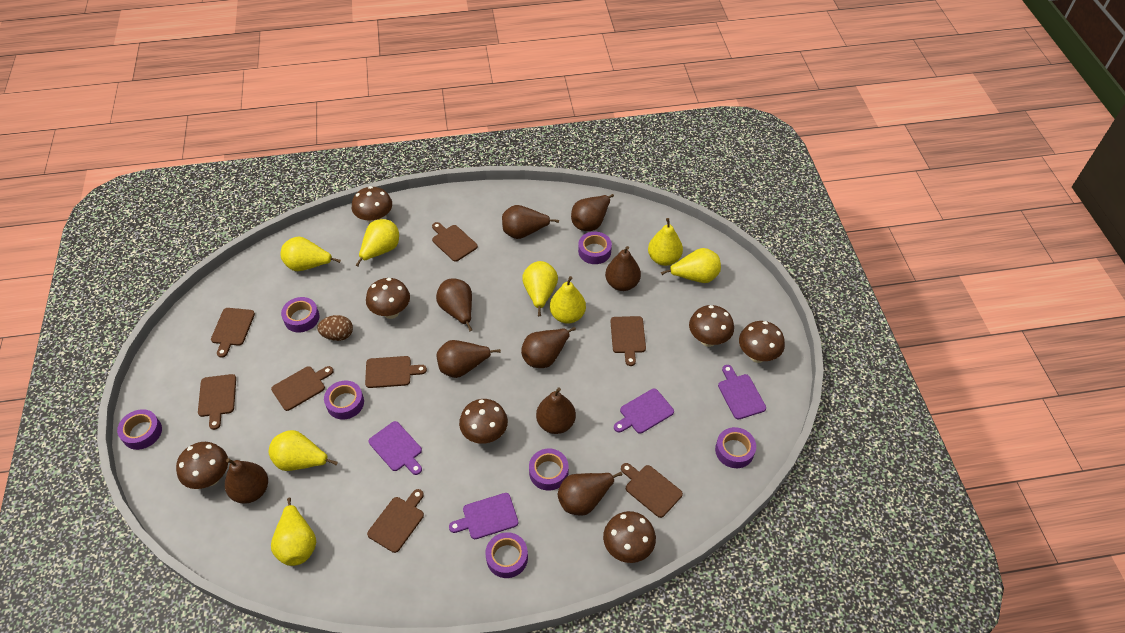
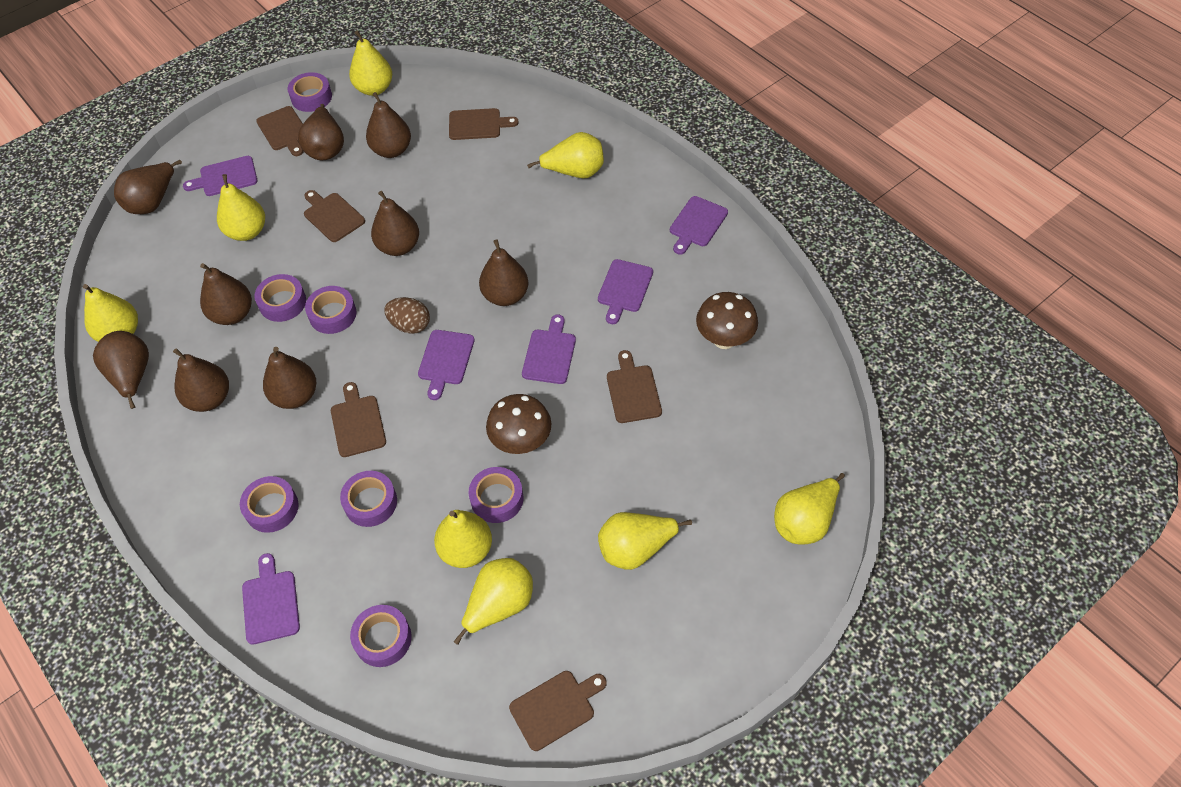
brown cutting board: 8 -> 6
brown mushroom: 7 -> 2
purple cutting board: 4 -> 6

